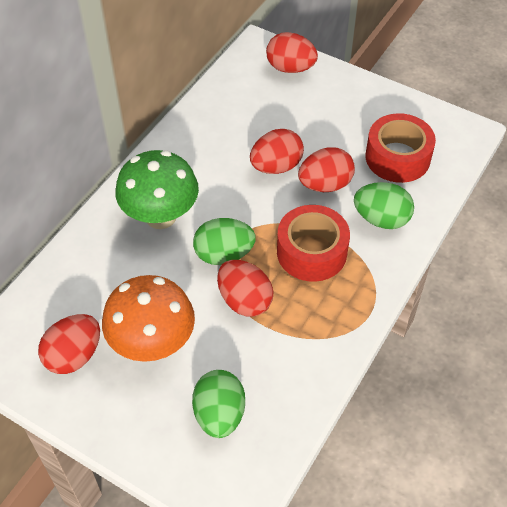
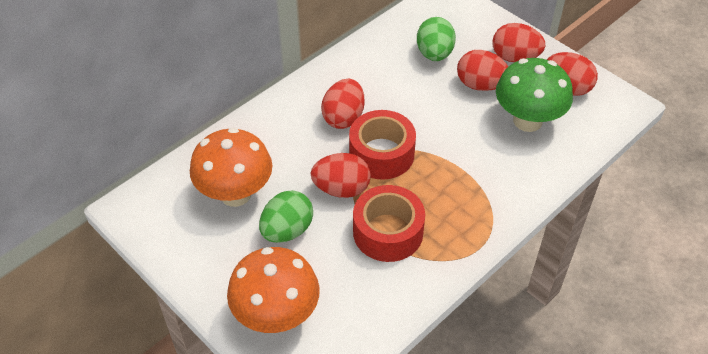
green egg: 3 -> 2
orange mushroom: 1 -> 2

